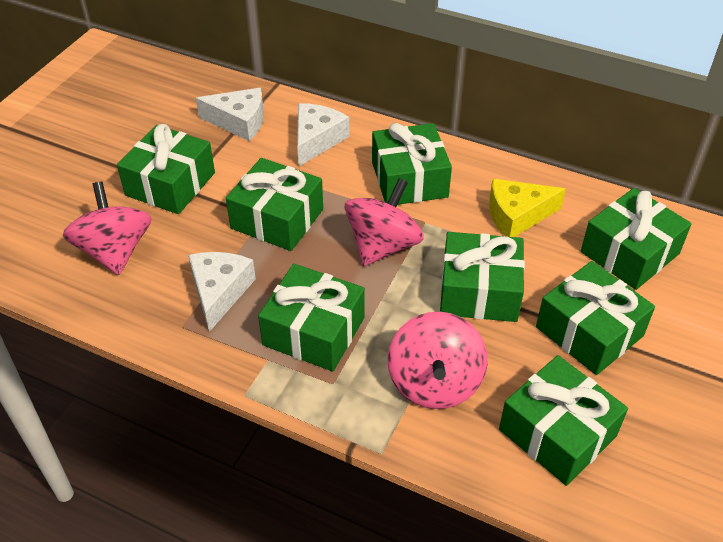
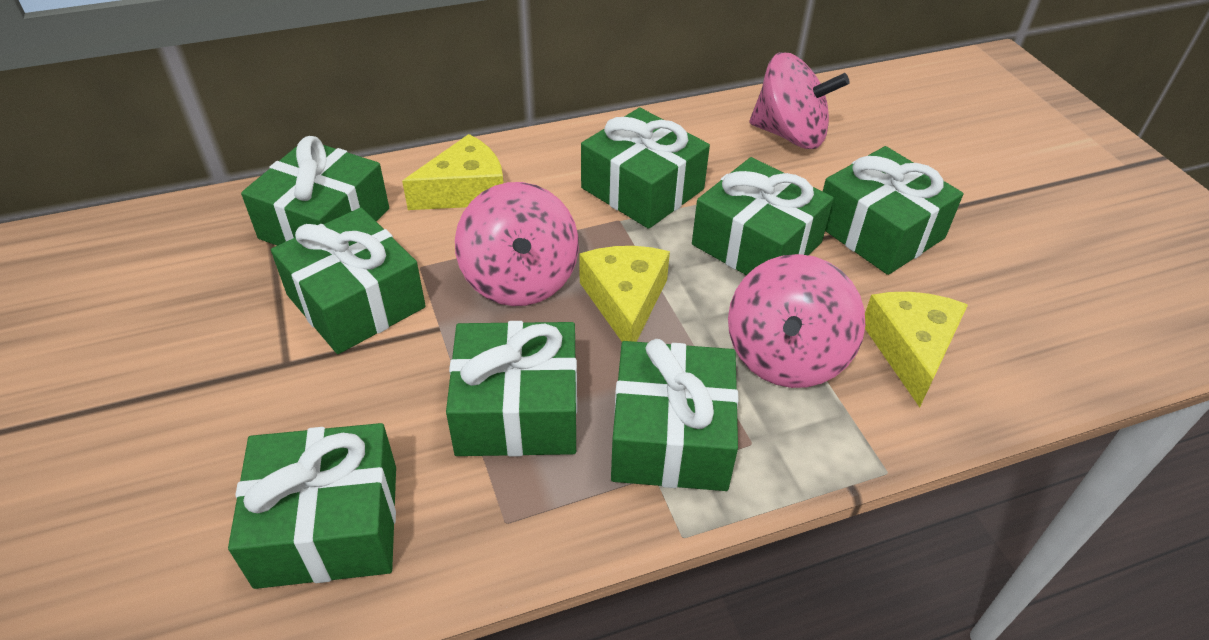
white cheese: 3 -> 0
yellow cheese: 1 -> 3

